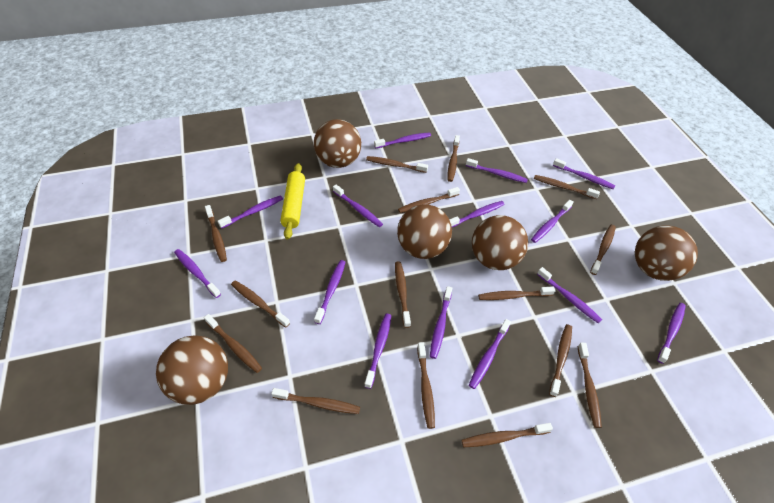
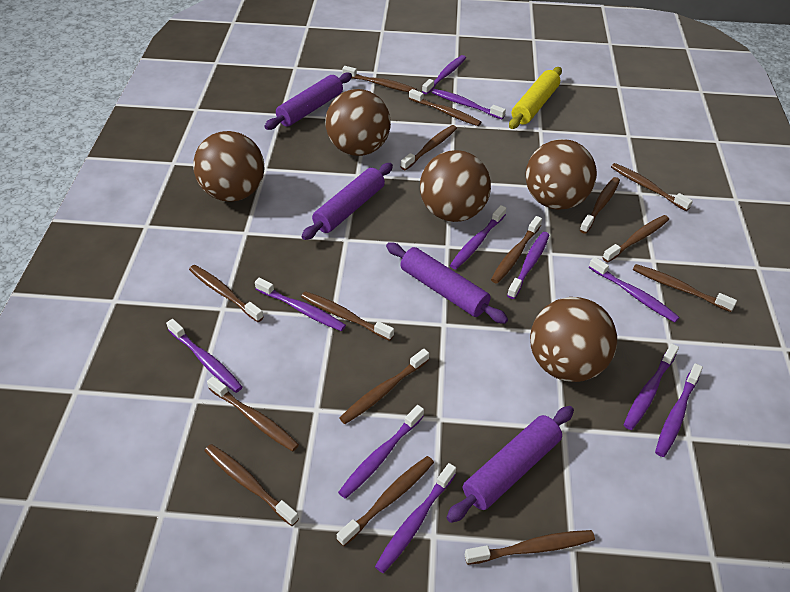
purple rolling pin: 0 -> 4
purple toothbrush: 14 -> 11

